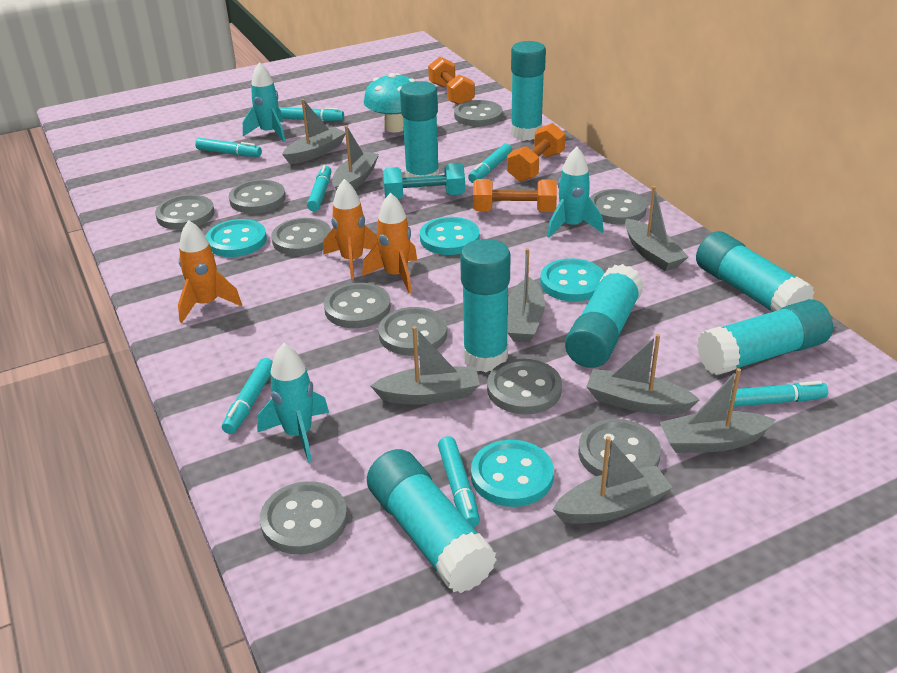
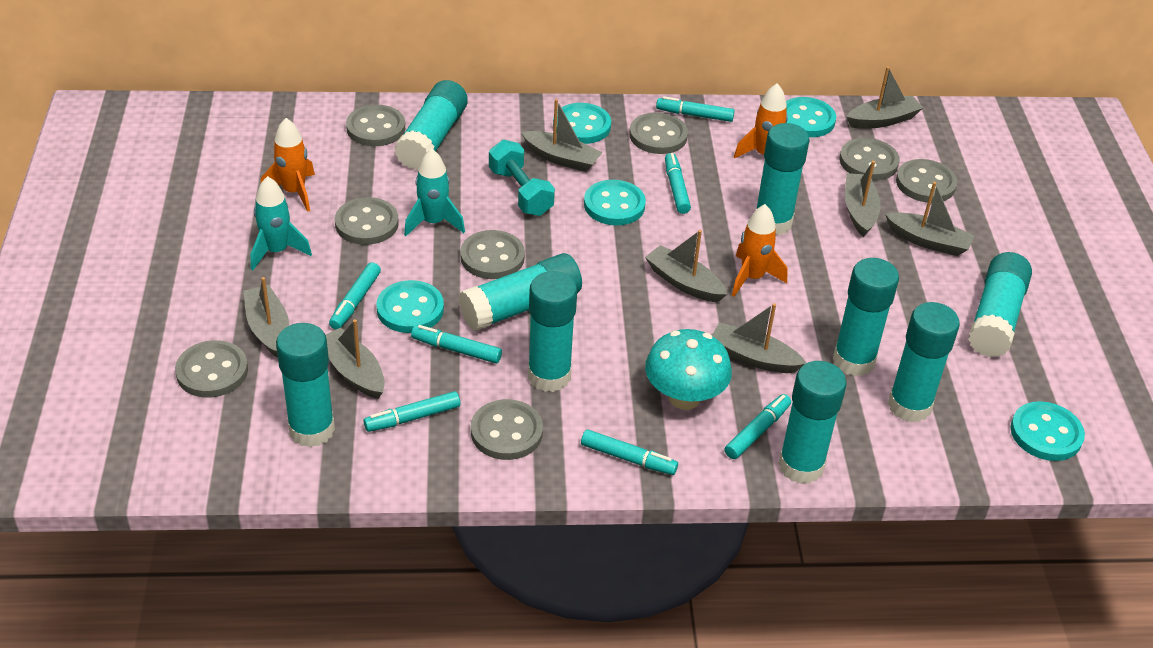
grey button: 10 -> 8
orange dumbbell: 3 -> 0
turquoise button: 4 -> 5
turquoise glue stick: 7 -> 9
turquoise rocket: 3 -> 2

